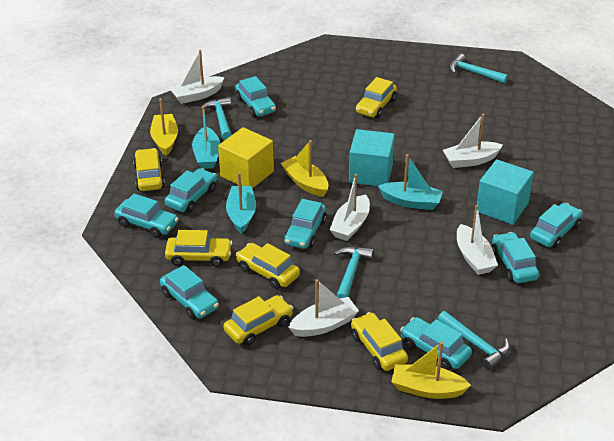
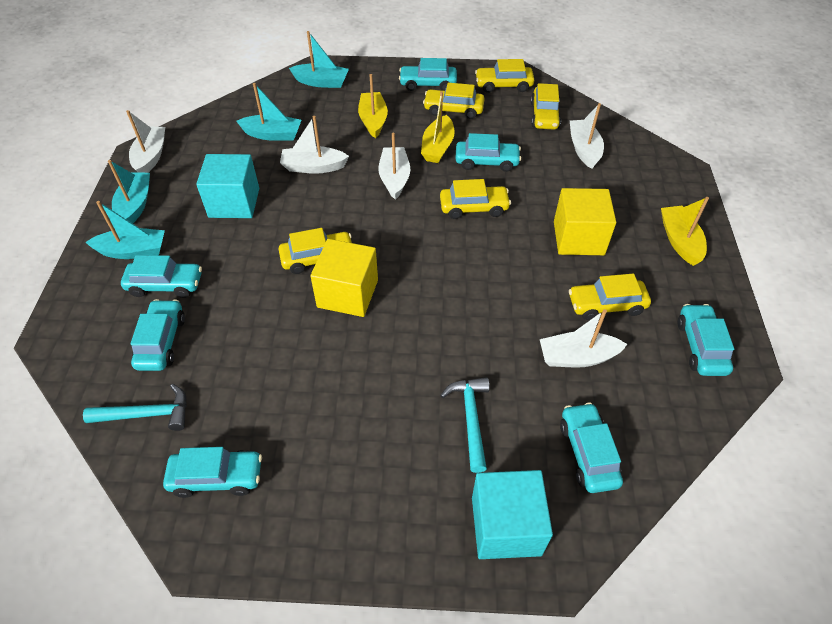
turquoise boat: 3 -> 4
turquoise car: 8 -> 7
turquoise hammer: 4 -> 2
yellow cube: 1 -> 2

